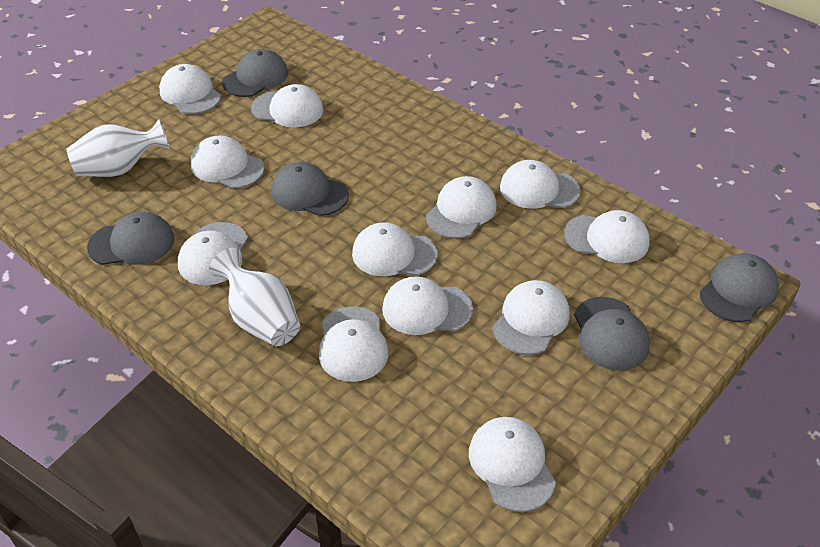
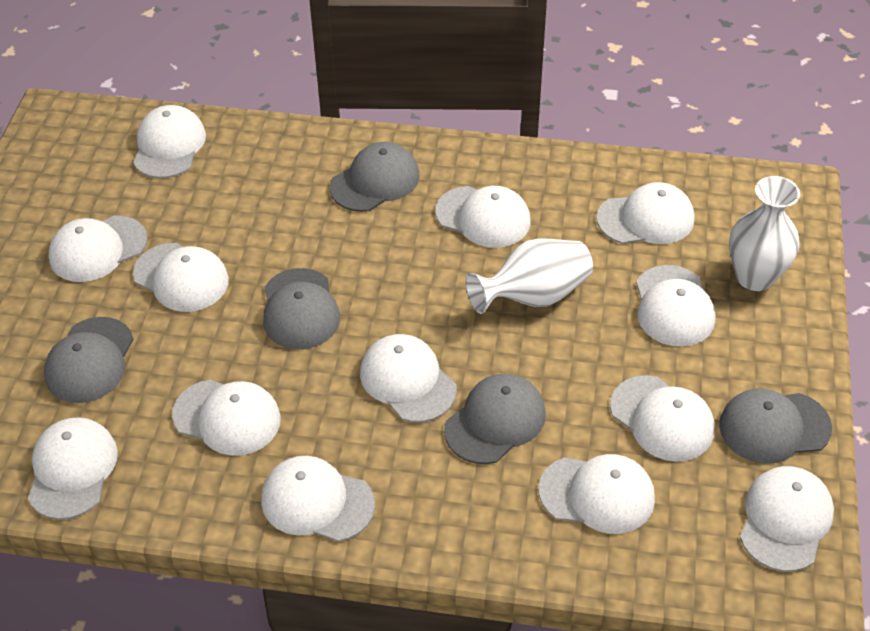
white cap: 12 -> 13

